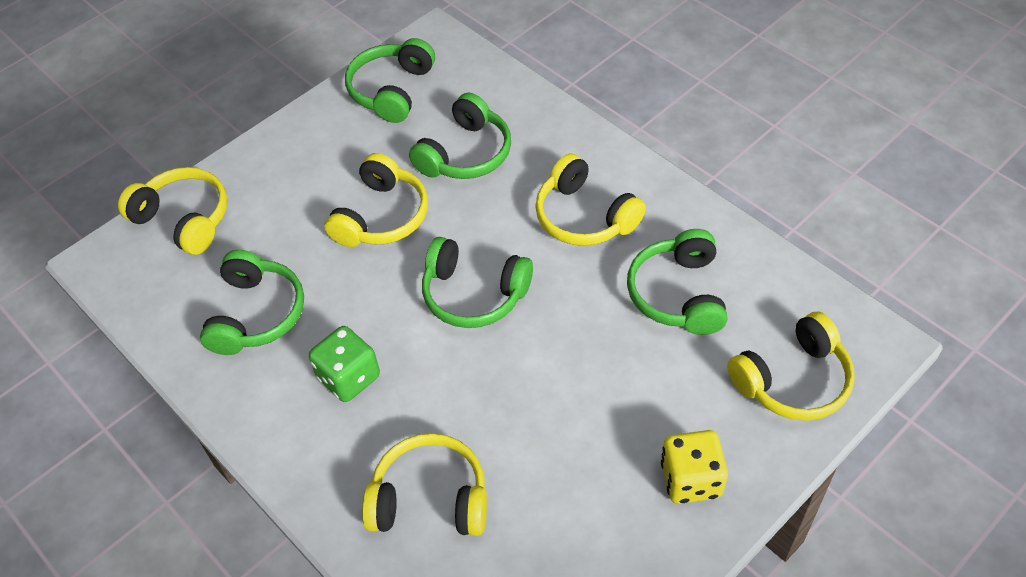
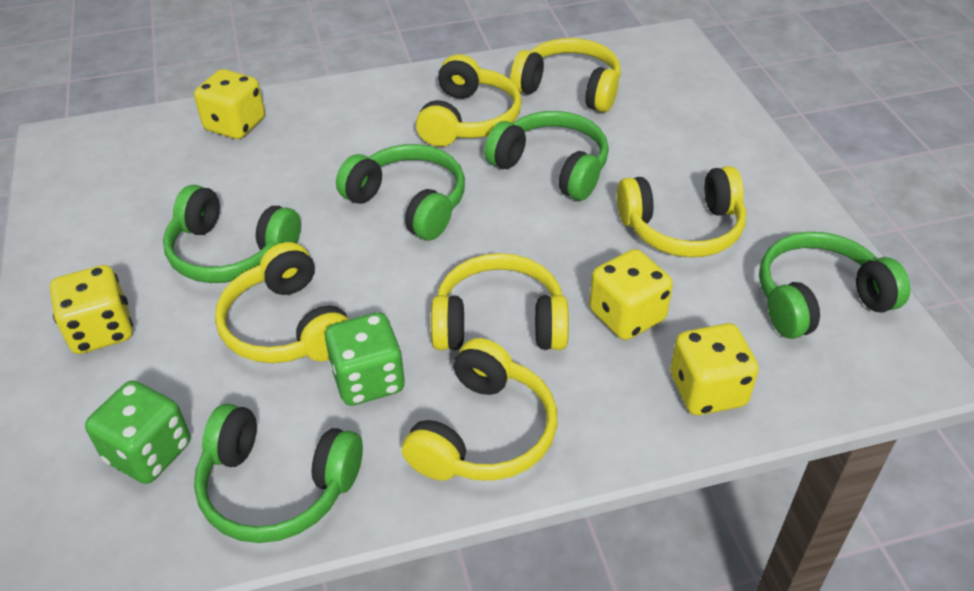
green dice: 1 -> 2
yellow dice: 1 -> 4
yellow headphones: 5 -> 6

